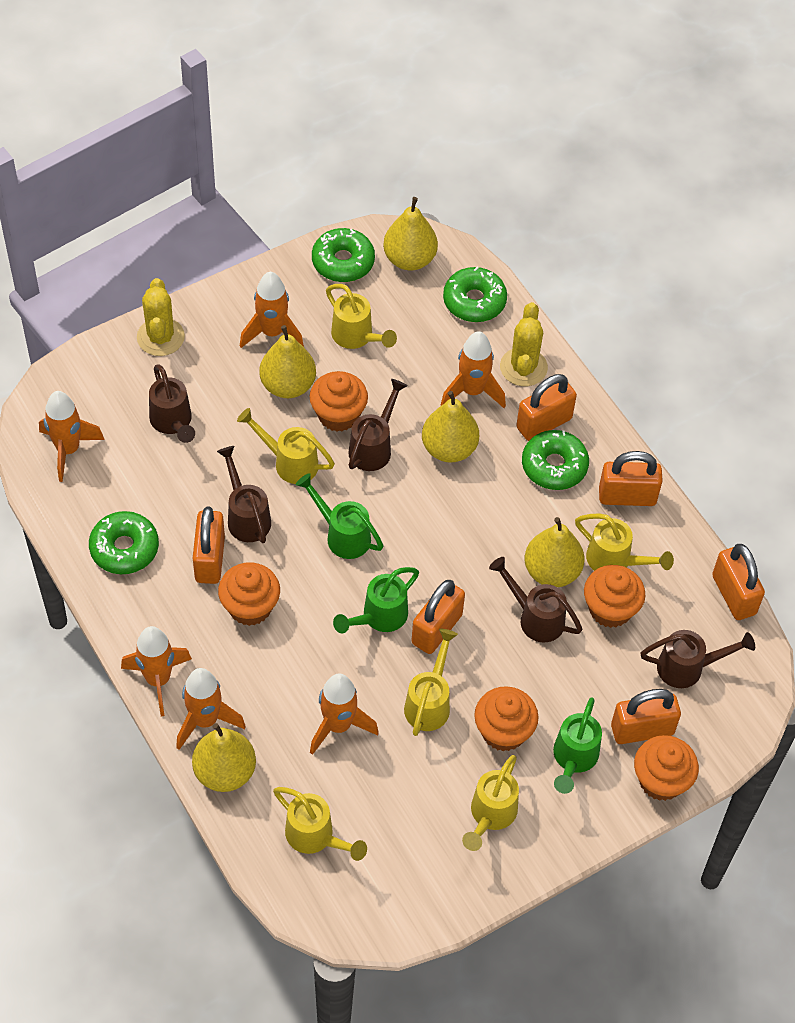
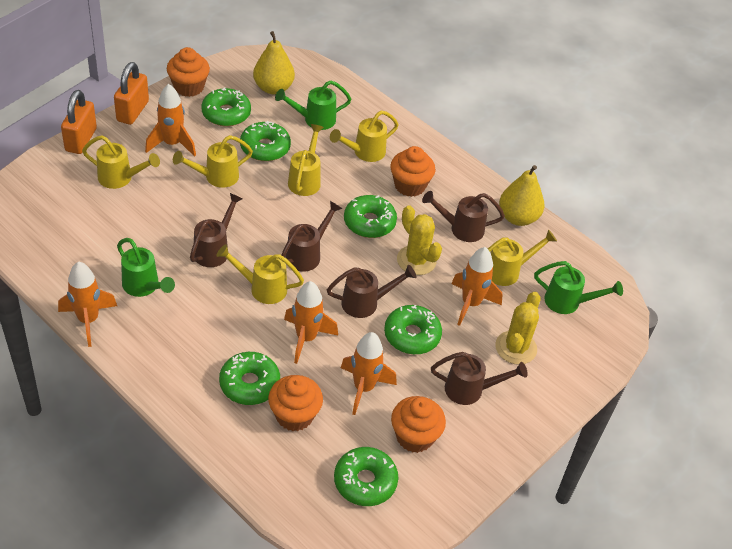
green donut: 4 -> 6
orange cupcake: 5 -> 4
orange padlock: 6 -> 2
orange rocket: 6 -> 5
yellow pear: 5 -> 2

